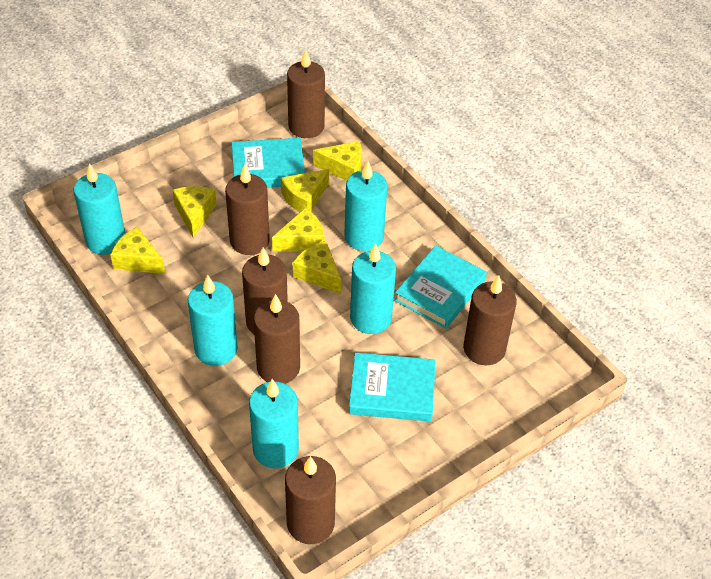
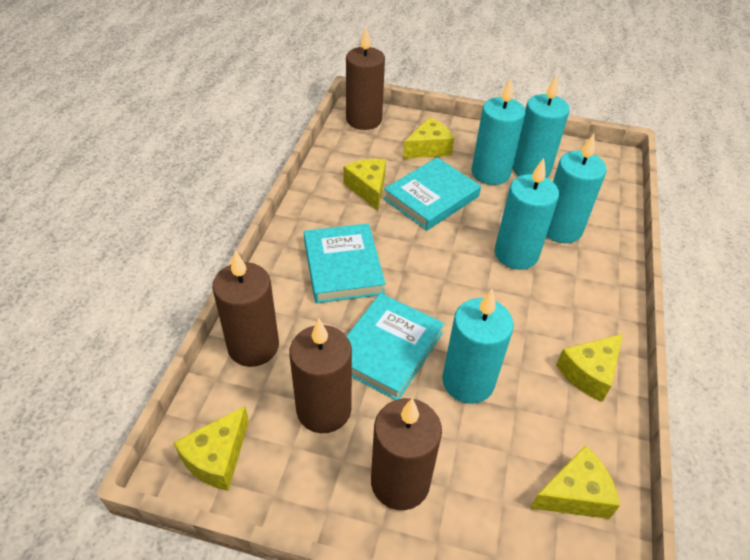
brown candle: 6 -> 4
yellow cheese: 6 -> 5

